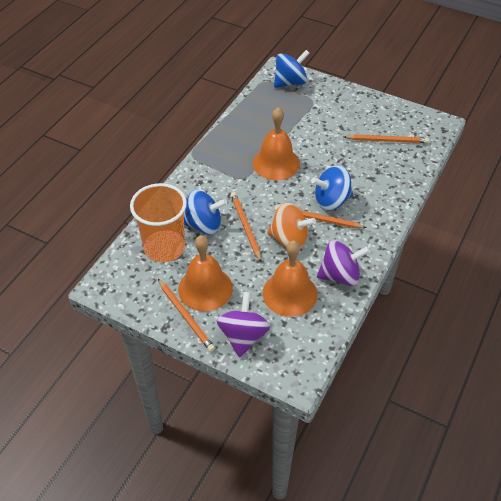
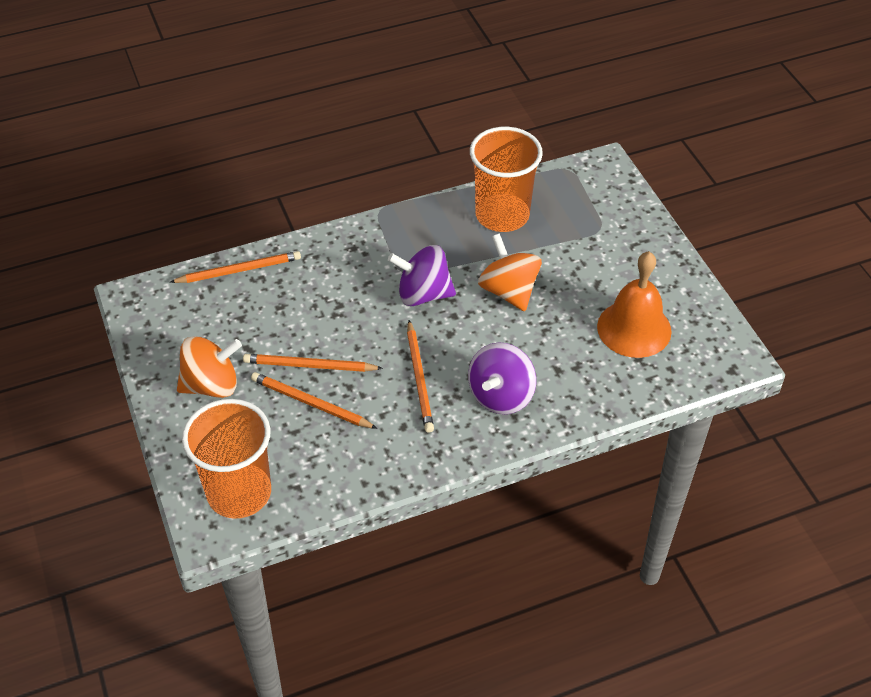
blue spinning top: 3 -> 0
orange bell: 3 -> 1
orange cup: 1 -> 2
orange spinning top: 1 -> 2

